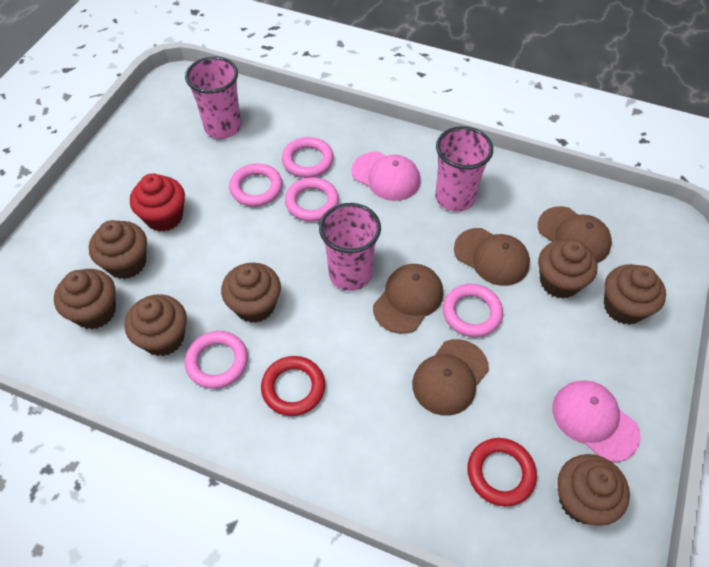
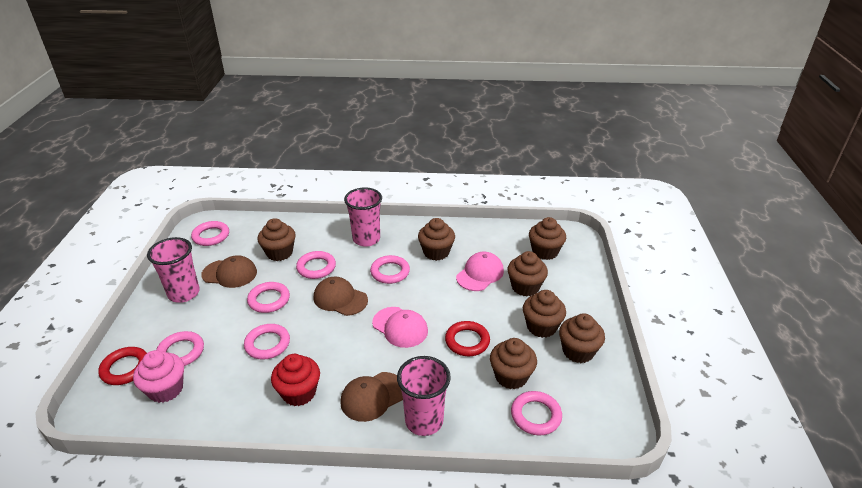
brown cap: 4 -> 3
pink cupcake: 0 -> 1
pink ring: 5 -> 7

